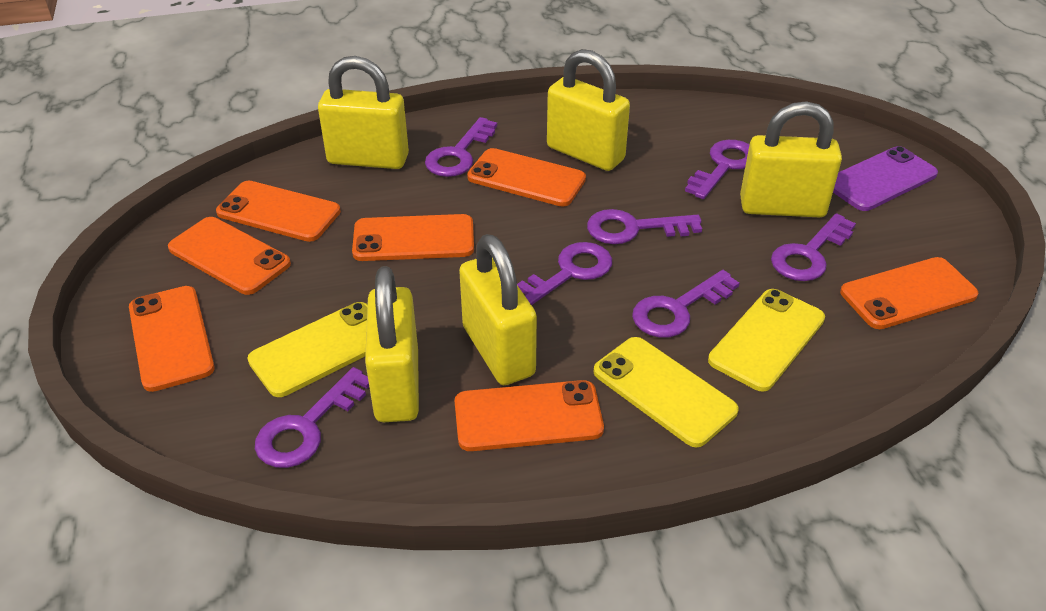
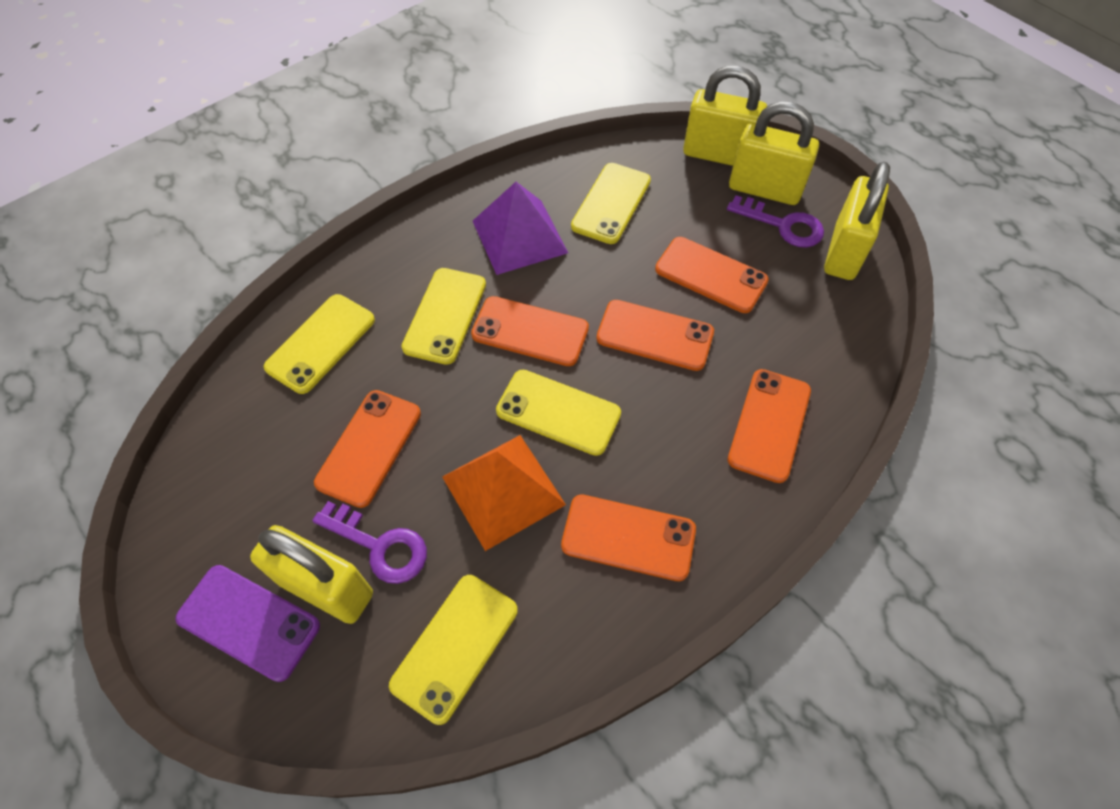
orange phone: 7 -> 6
orange pyramid: 0 -> 1
purple key: 7 -> 2
purple pyramid: 0 -> 1
yellow padlock: 5 -> 4
yellow phone: 3 -> 5

